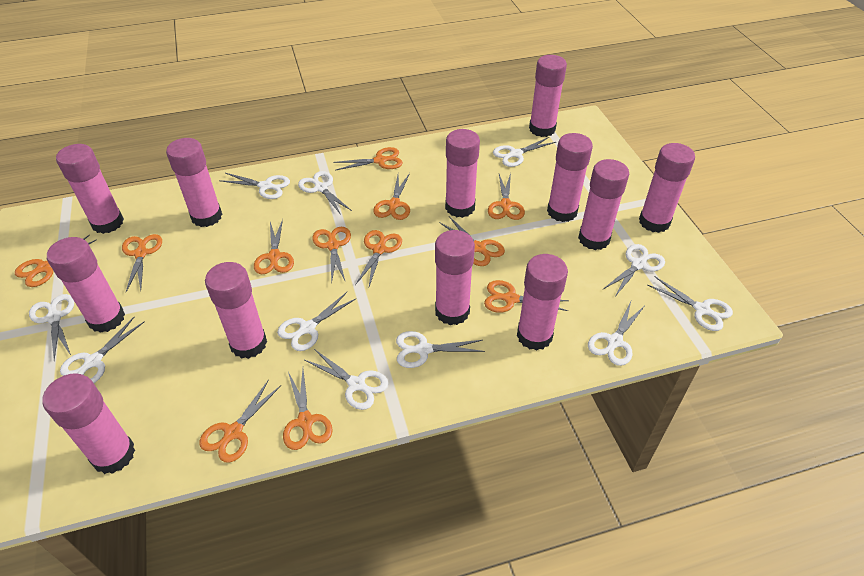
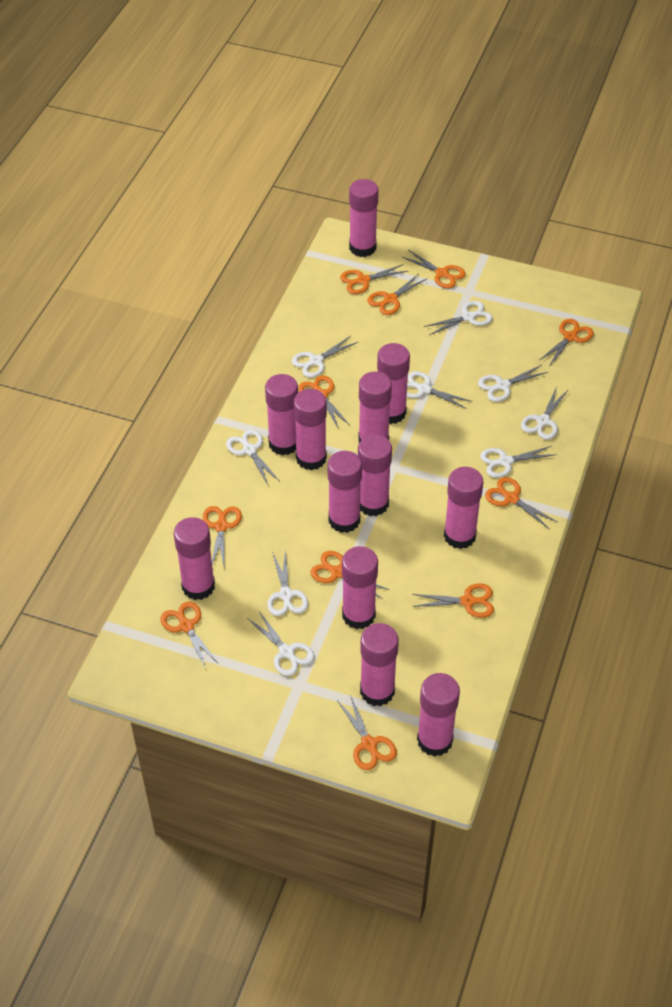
orange scissors: 12 -> 11
white scissors: 11 -> 9

